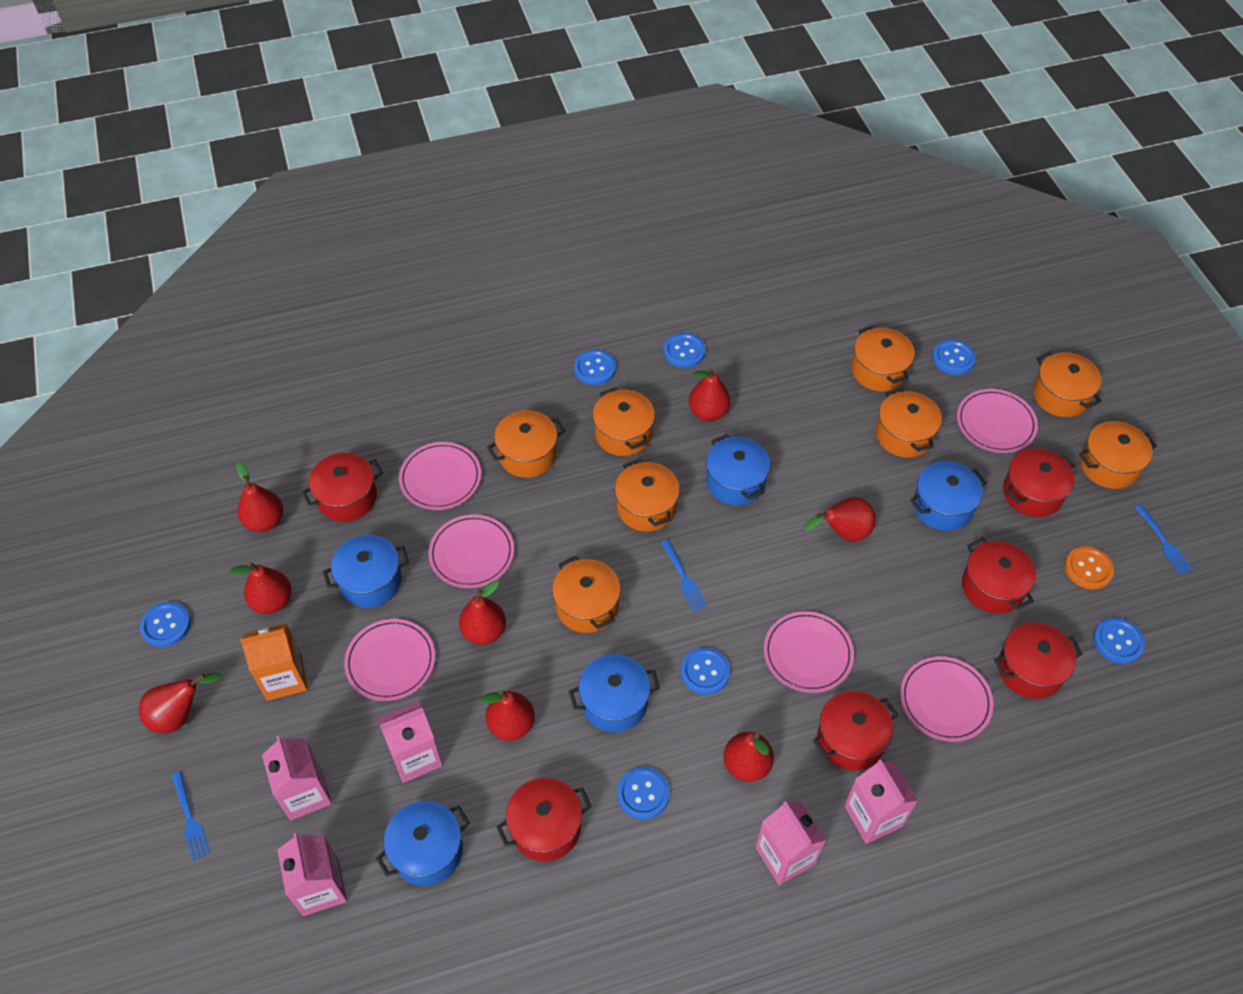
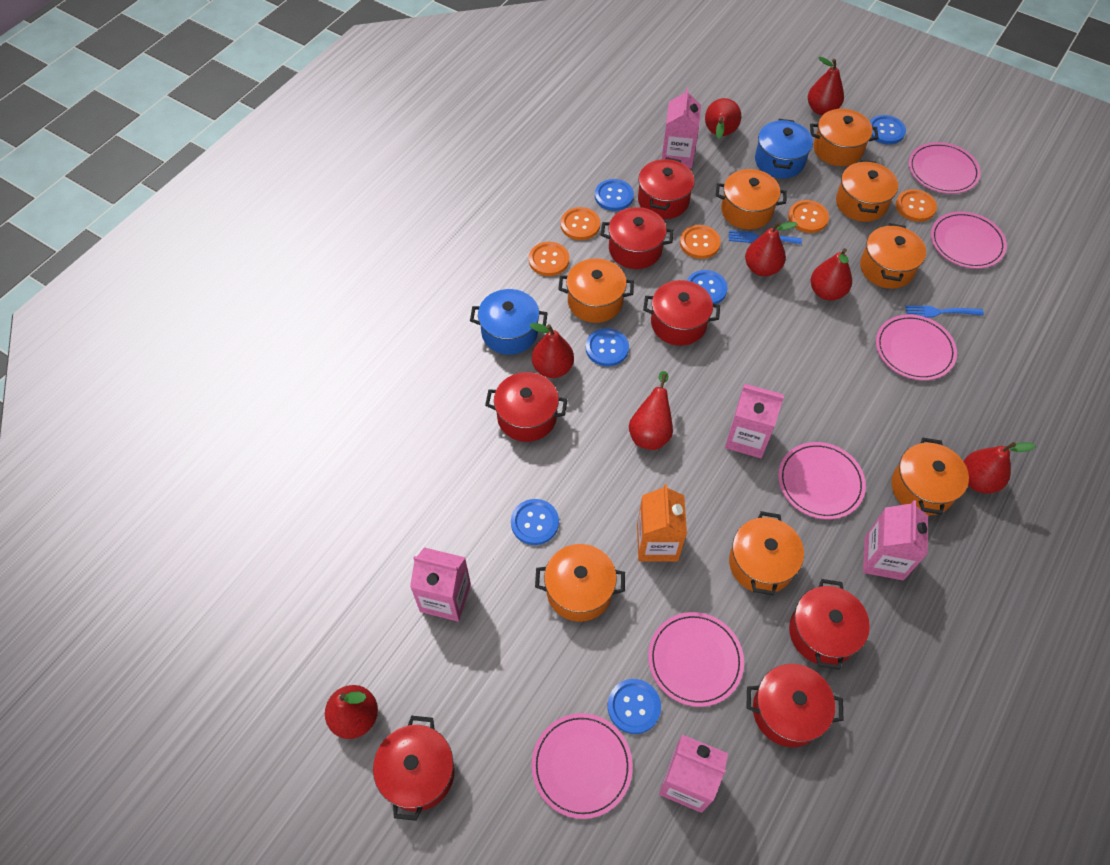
blue button: 7 -> 6
blue fork: 3 -> 2
blue pot: 5 -> 2
orange button: 1 -> 5
red pot: 6 -> 7

